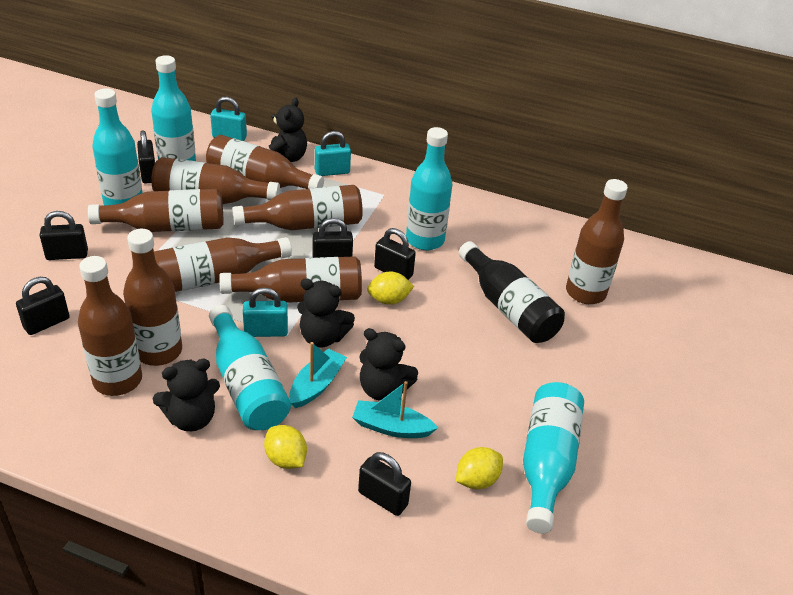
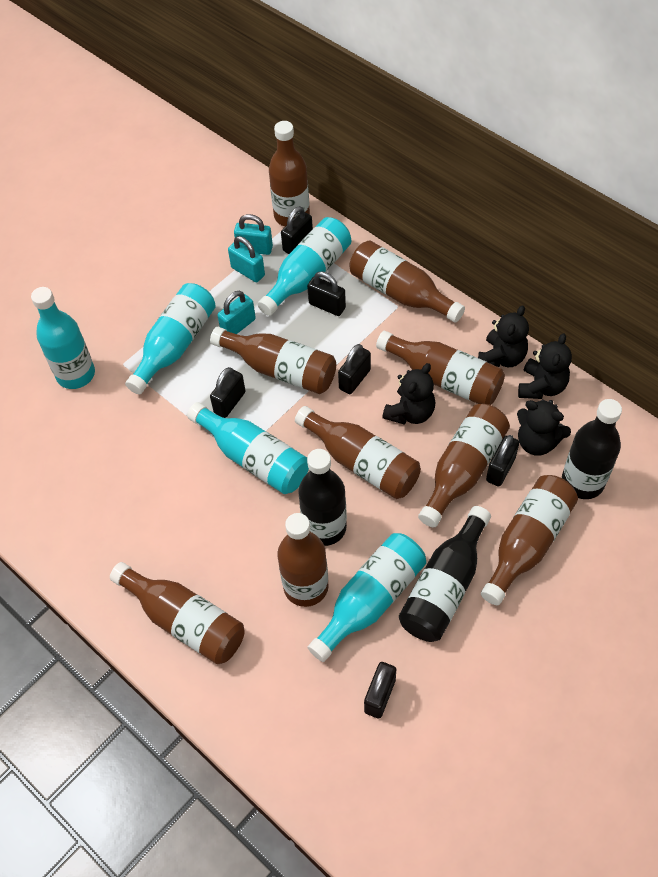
black bottle: 1 -> 3
turquoise boat: 2 -> 0
yellow lemon: 3 -> 0

